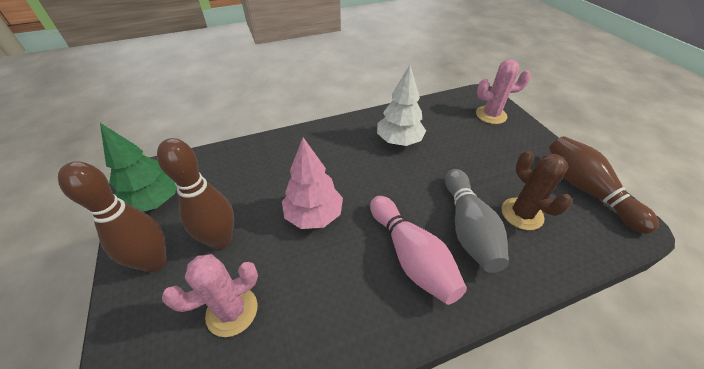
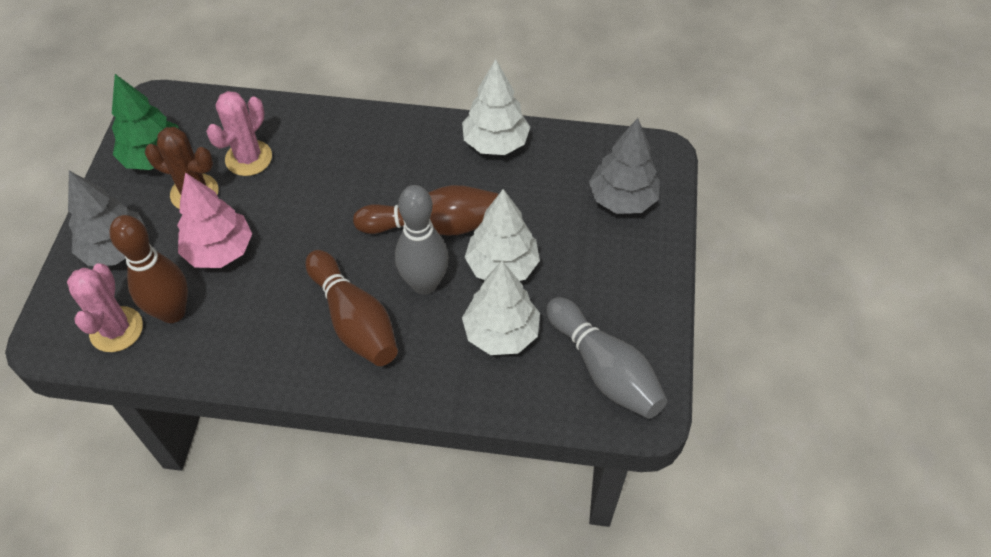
grey bowling pin: 1 -> 2
grey tree: 0 -> 2
pink bowling pin: 1 -> 0
white tree: 1 -> 3

